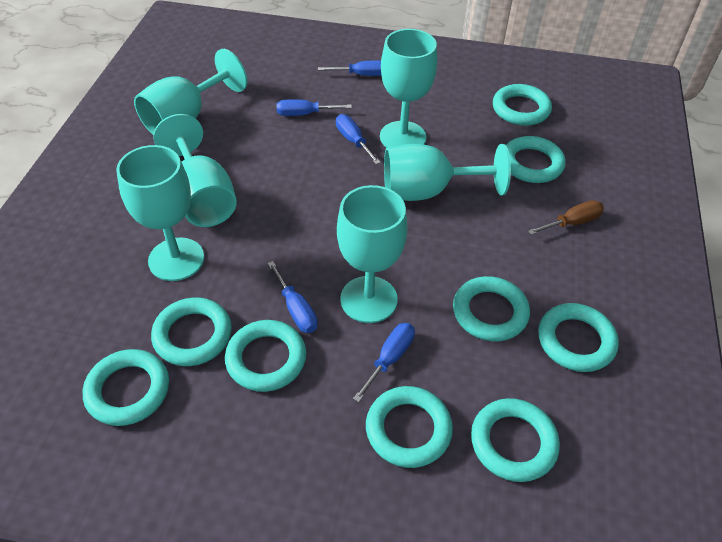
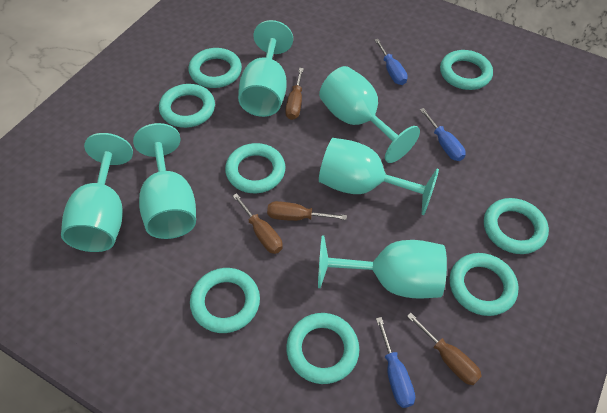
blue screwdriver: 5 -> 3
brown screwdriver: 1 -> 4
turquoise ring: 9 -> 8

